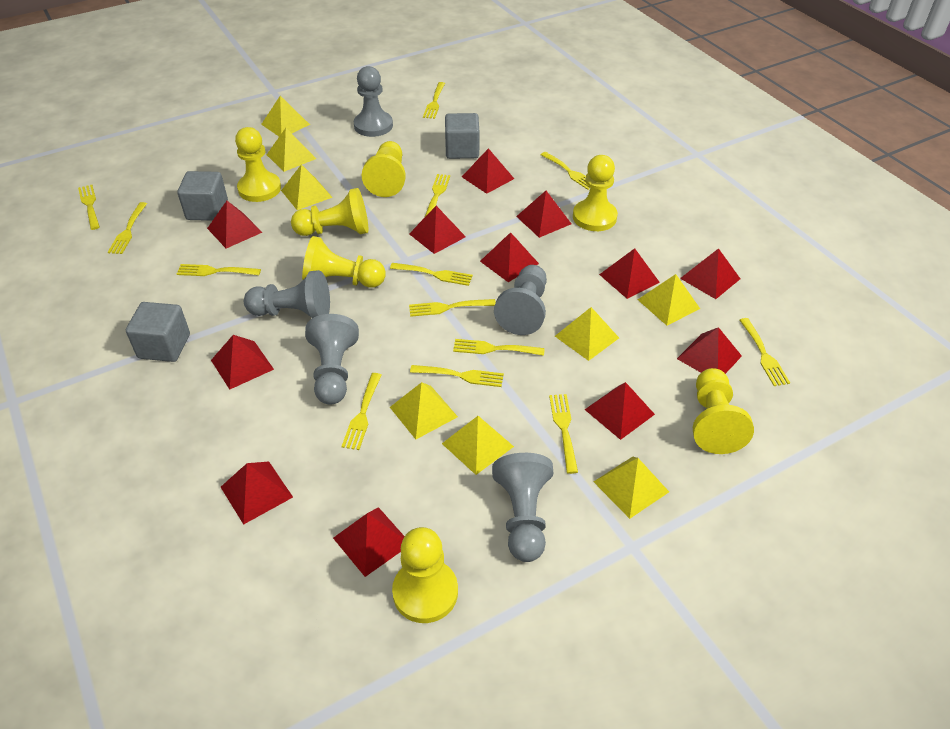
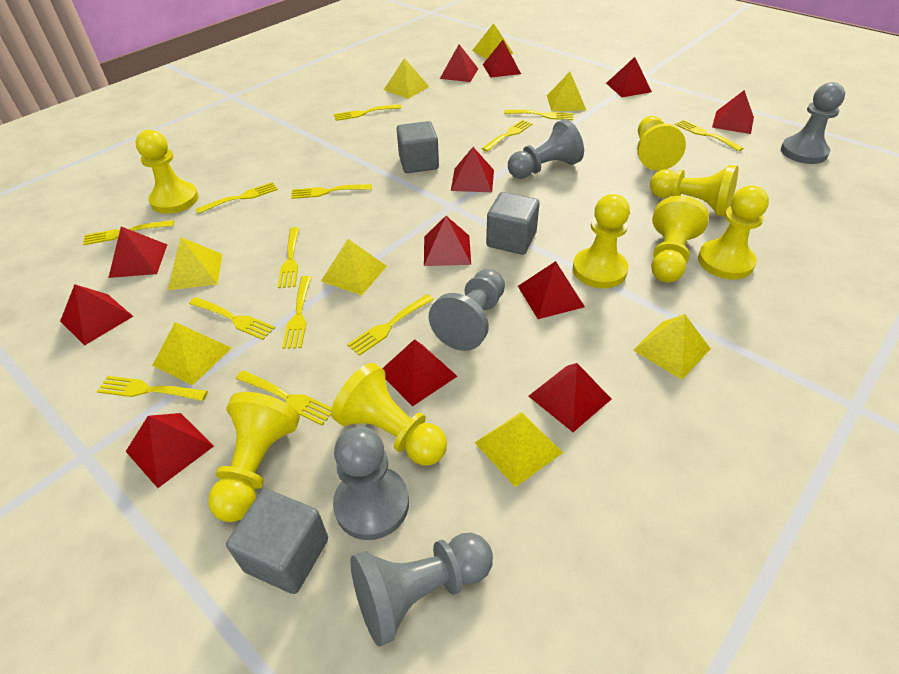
yellow pawn: 7 -> 8

